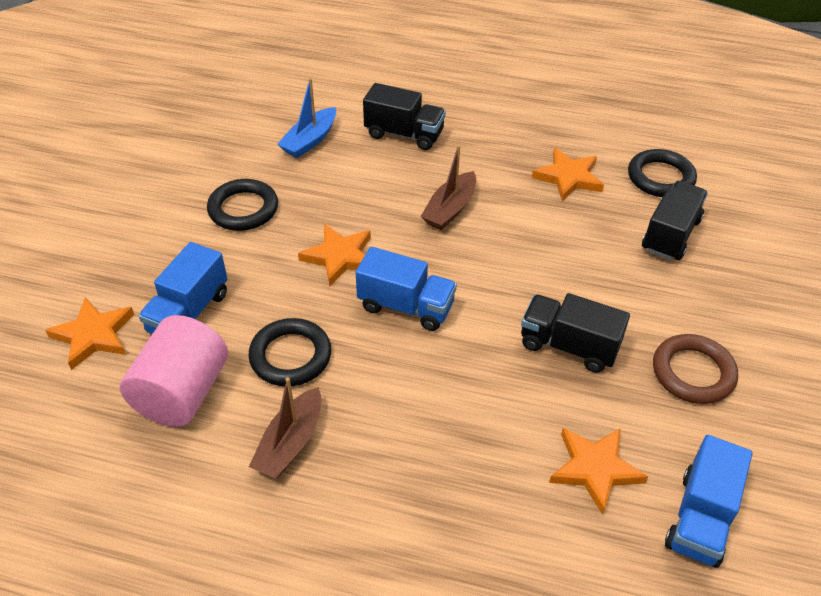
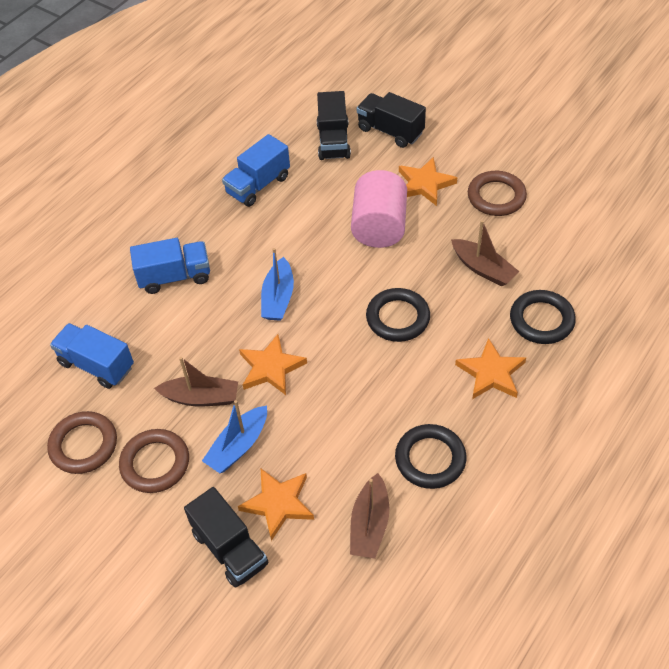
blue boat: 1 -> 2
brown boat: 2 -> 3
brown ring: 1 -> 3

